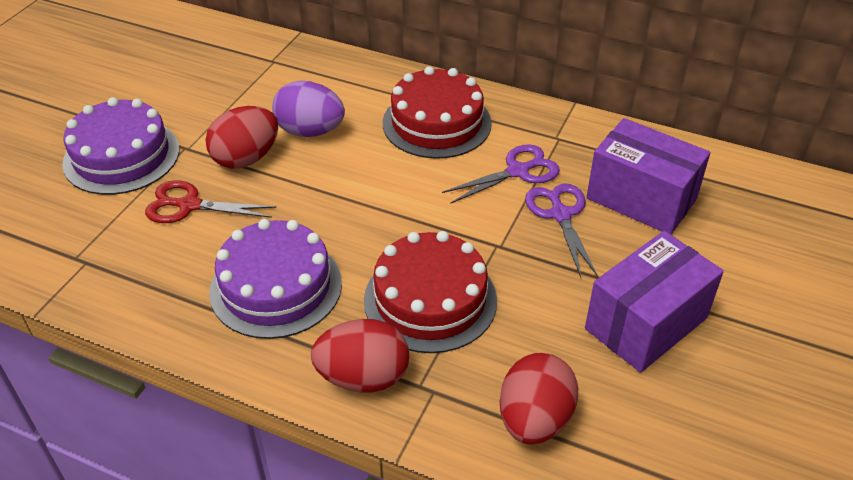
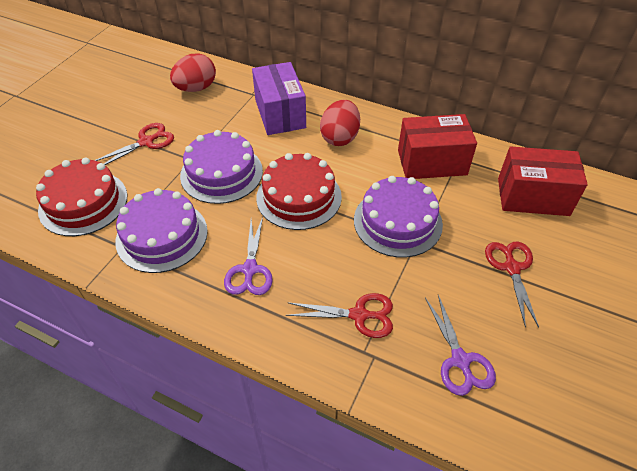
purple box: 2 -> 1
purple cake: 2 -> 3
purple egg: 1 -> 0
red box: 0 -> 2
red egg: 3 -> 2
red scissors: 1 -> 3

